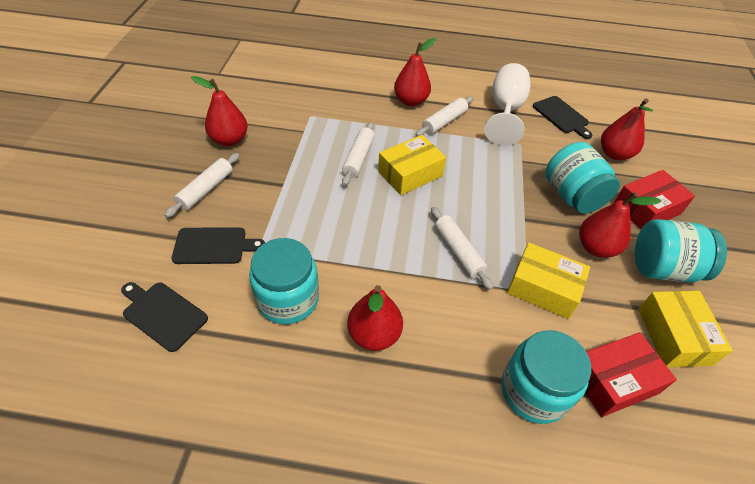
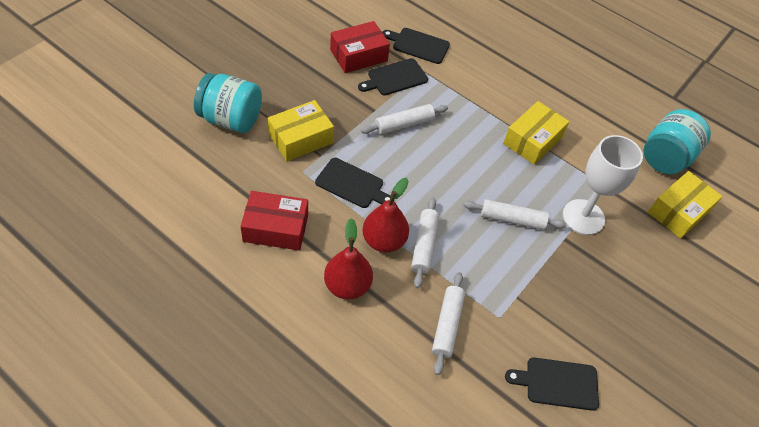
black cutting board: 3 -> 4
red pear: 5 -> 2
turquoise jar: 4 -> 2

